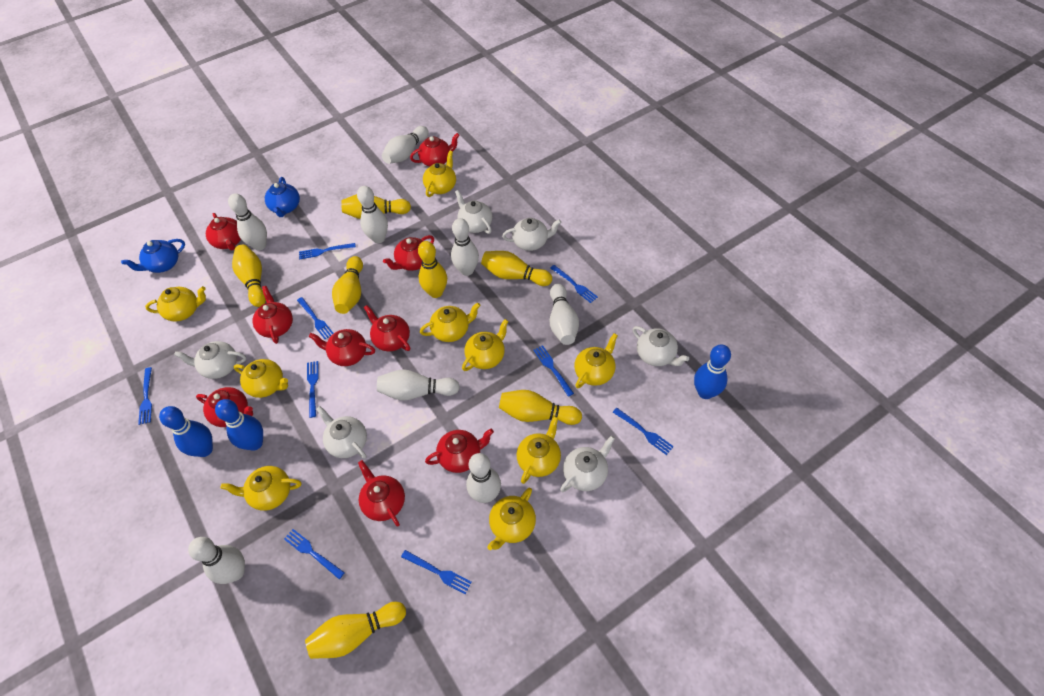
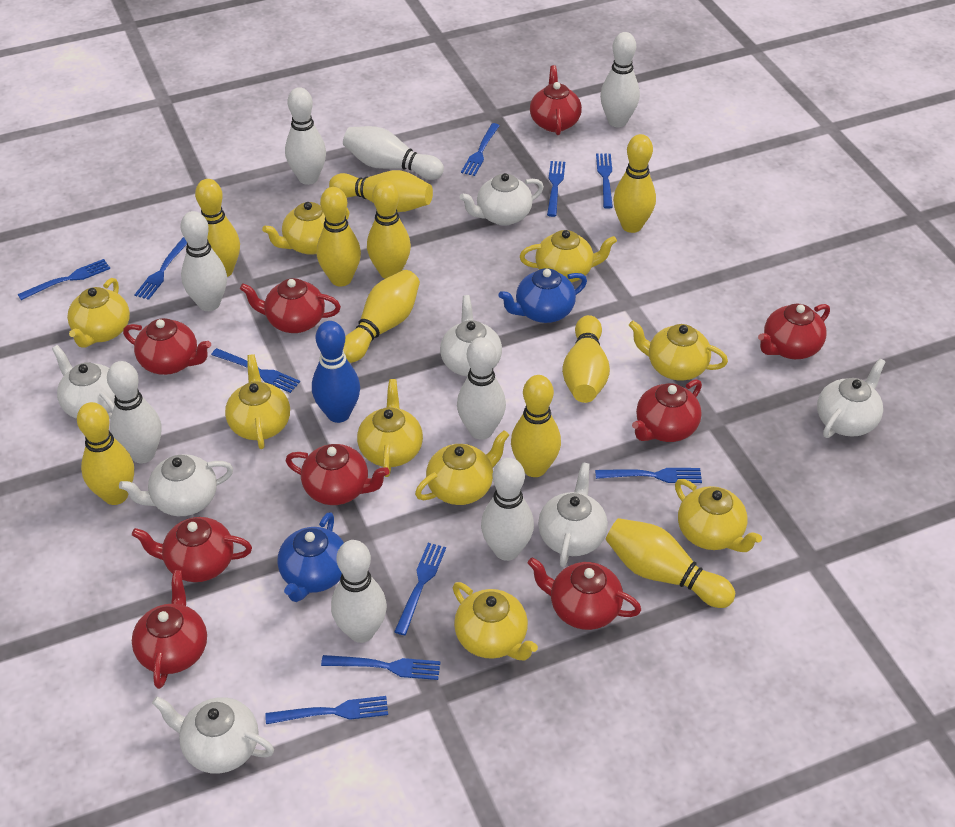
blue bowling pin: 3 -> 1
blue fork: 9 -> 10
white teapot: 6 -> 7
yellow bowling pin: 7 -> 10

